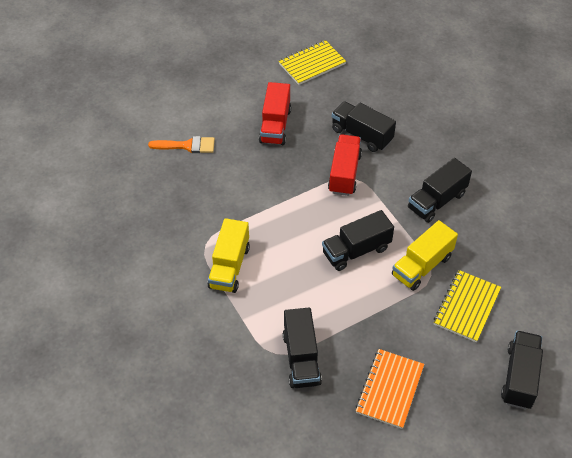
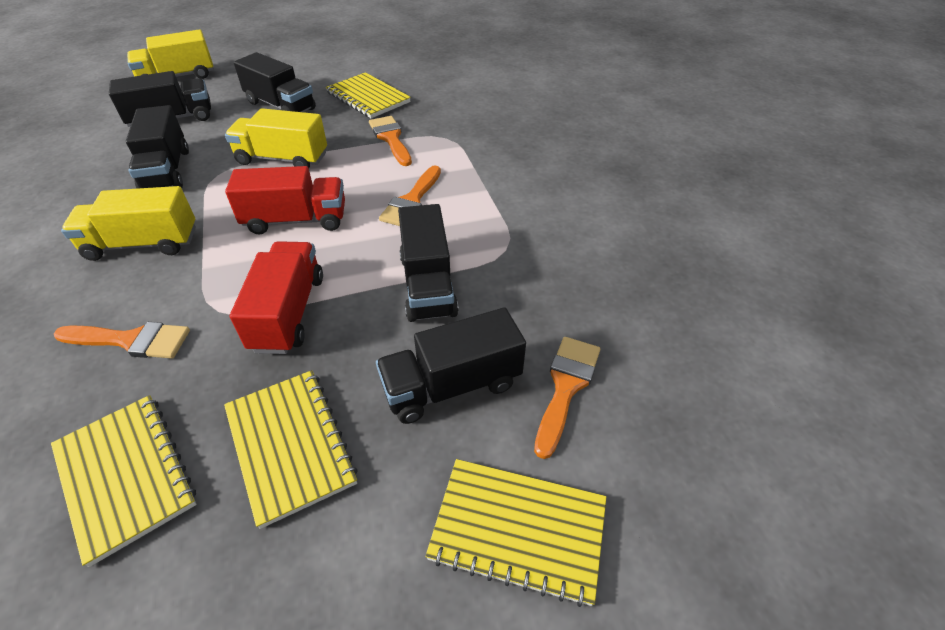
orange brush: 1 -> 4
orange notebook: 1 -> 0
yellow notebook: 2 -> 4
yellow truck: 2 -> 3

